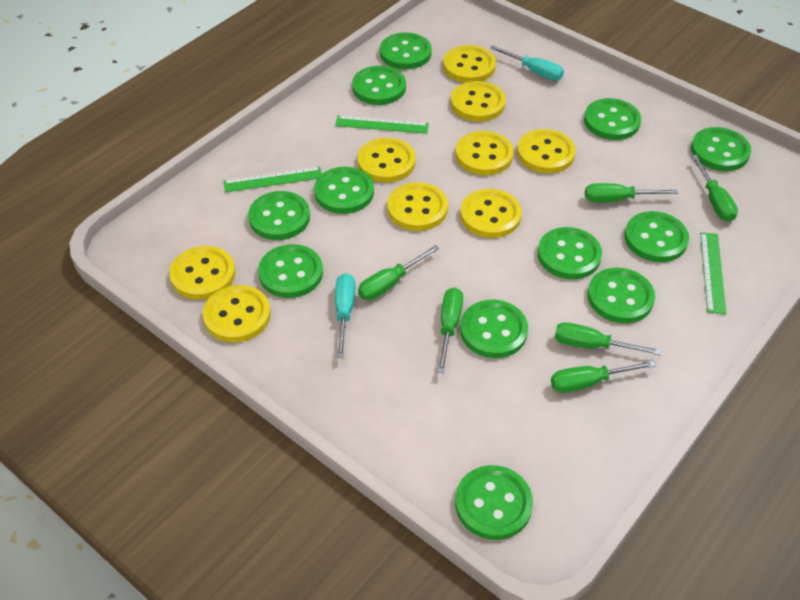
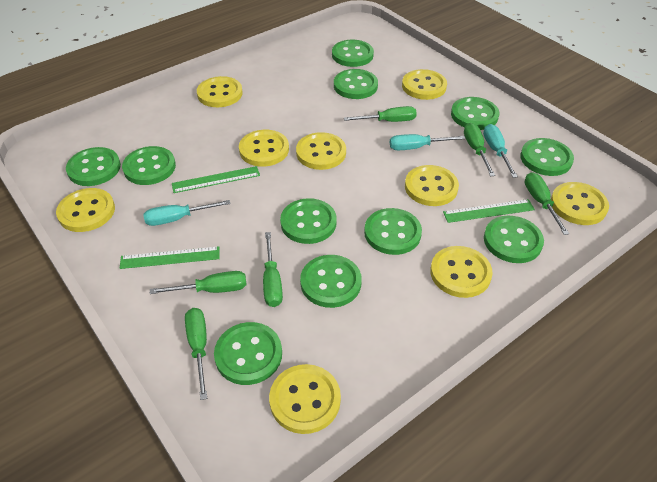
green button: 12 -> 11
turquoise screwdriver: 2 -> 3

